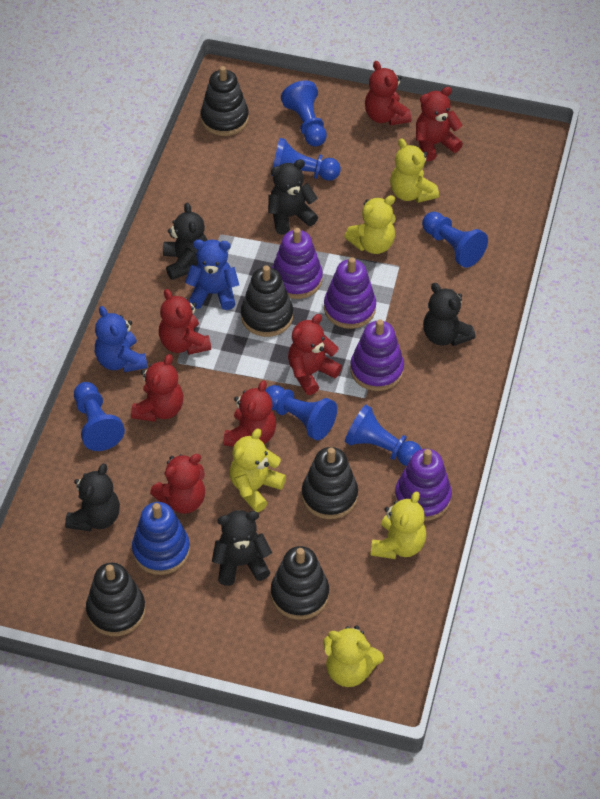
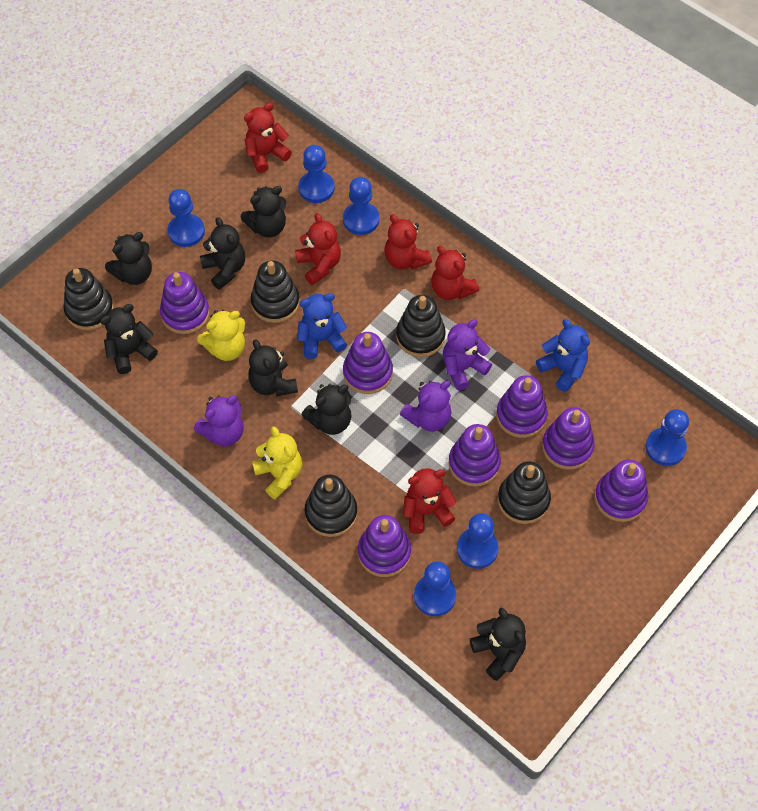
black teddy bear: 5 -> 7
blue stacking toy: 1 -> 0
purple stacking toy: 4 -> 7
purple teddy bear: 0 -> 3
red teddy bear: 7 -> 5
yellow teddy bear: 5 -> 2

